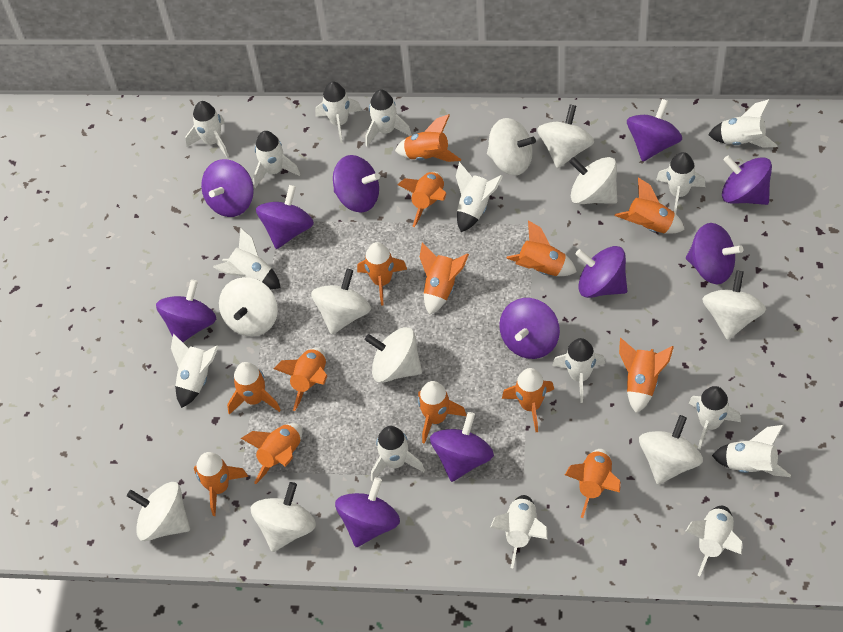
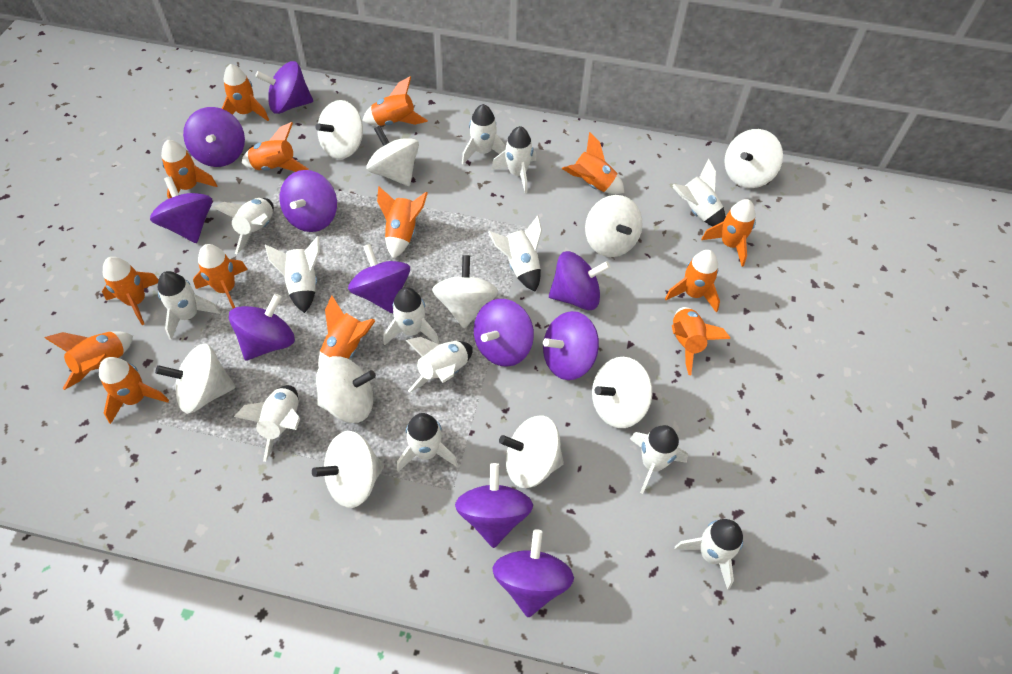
white rocket: 15 -> 13

